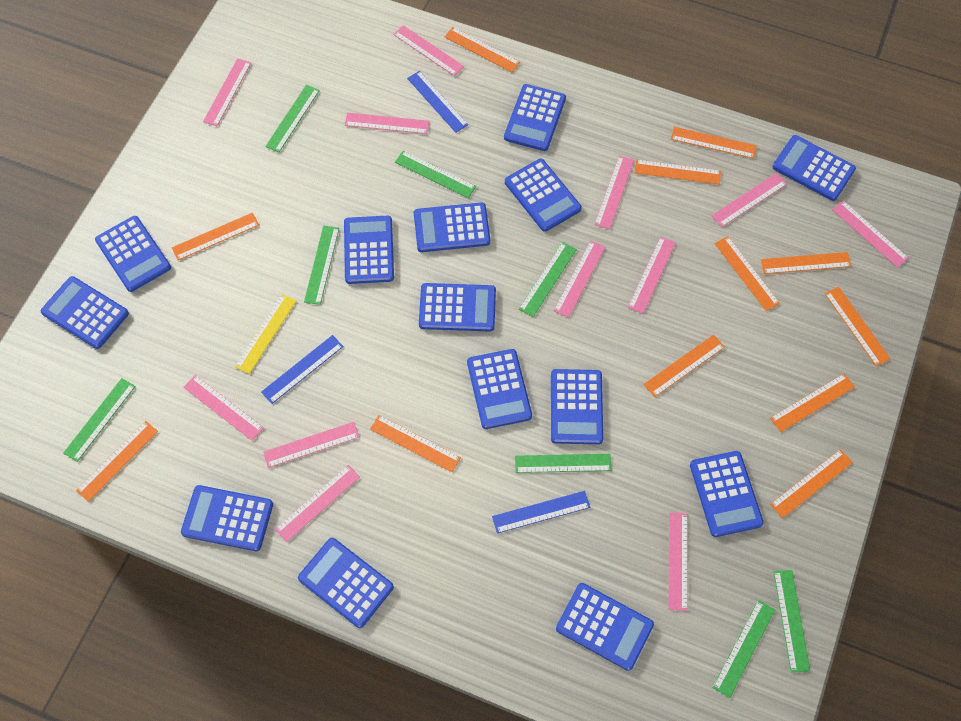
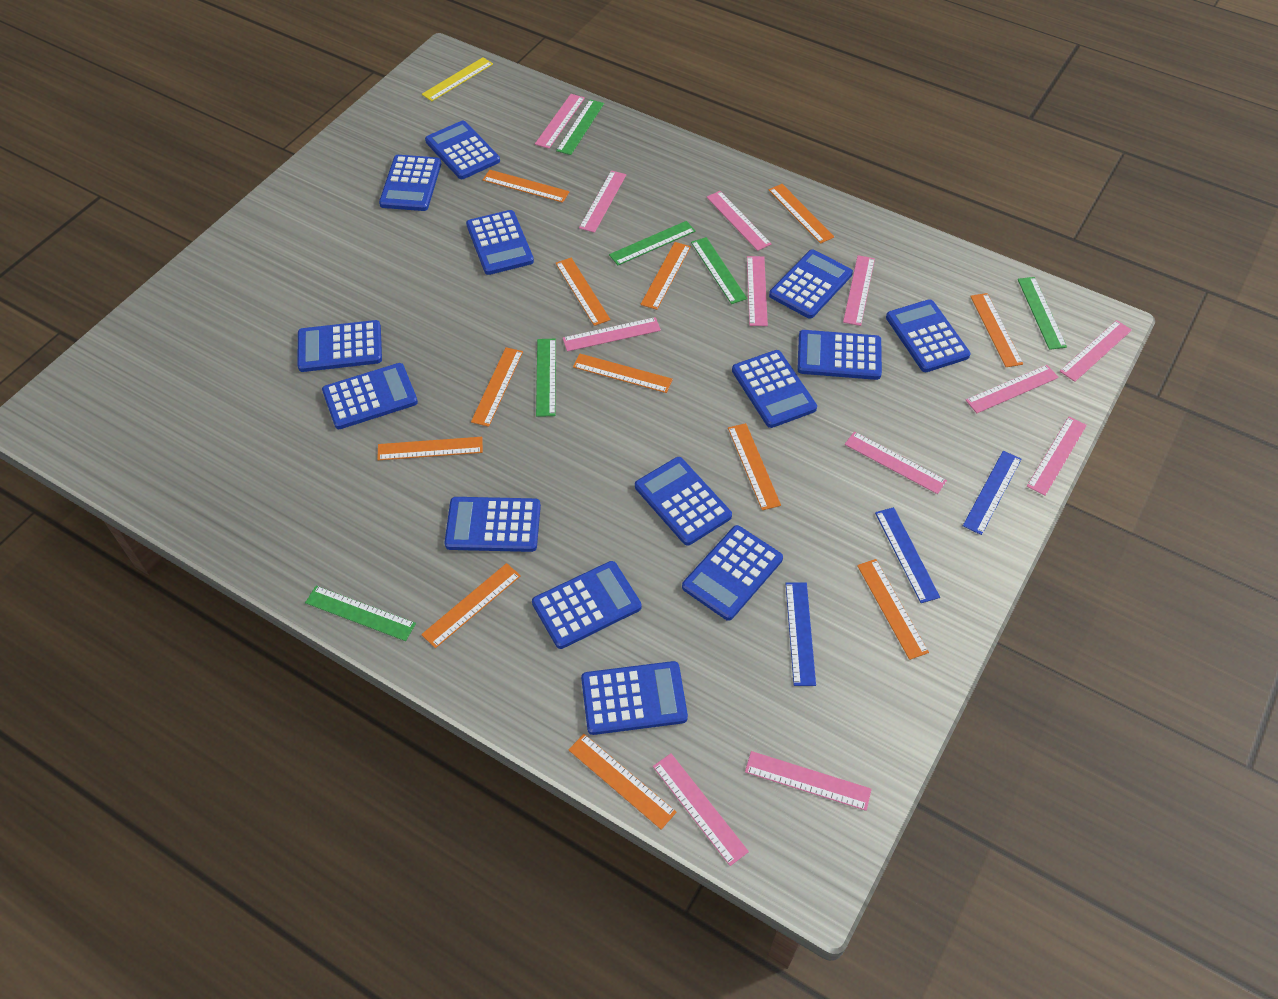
green ruler: 8 -> 6

